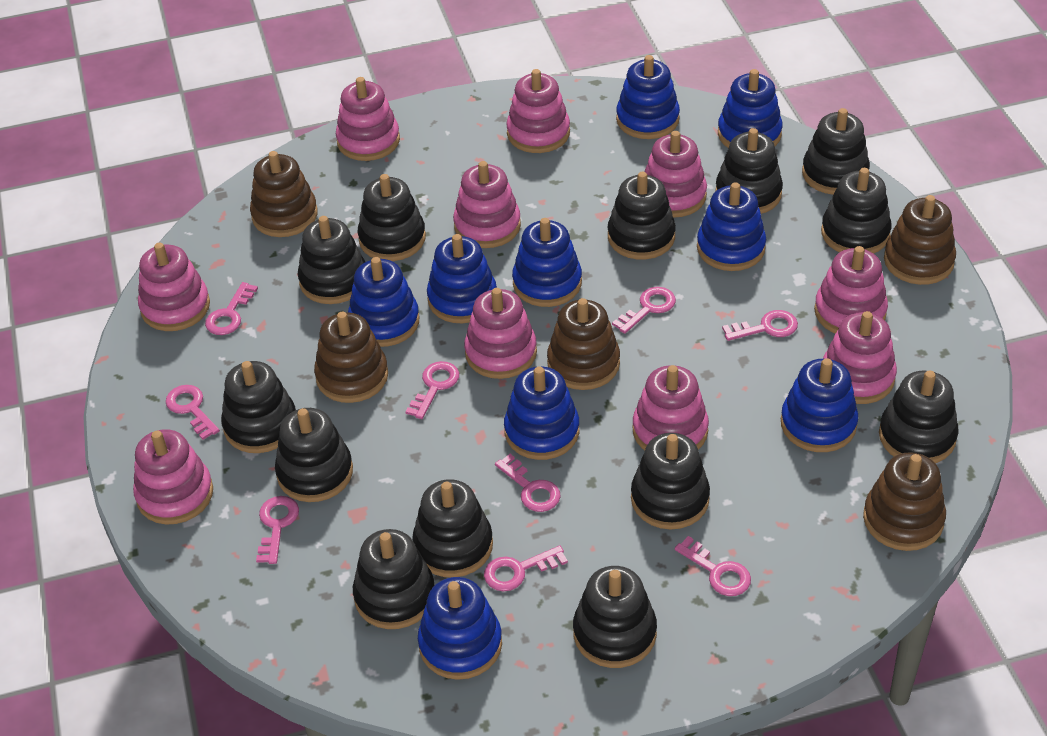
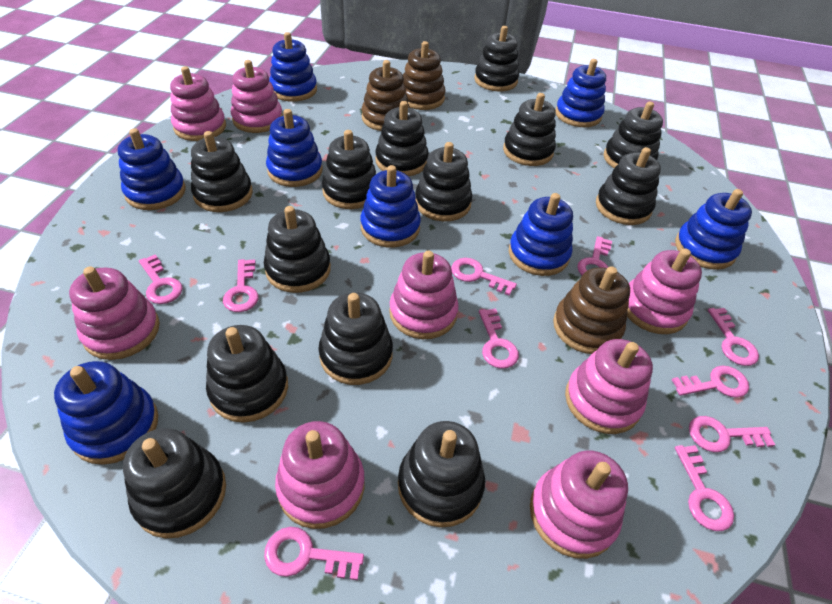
blue stacking toy: 9 -> 8
brown stacking toy: 5 -> 3
pink key: 9 -> 10
pink stacking toy: 10 -> 8

